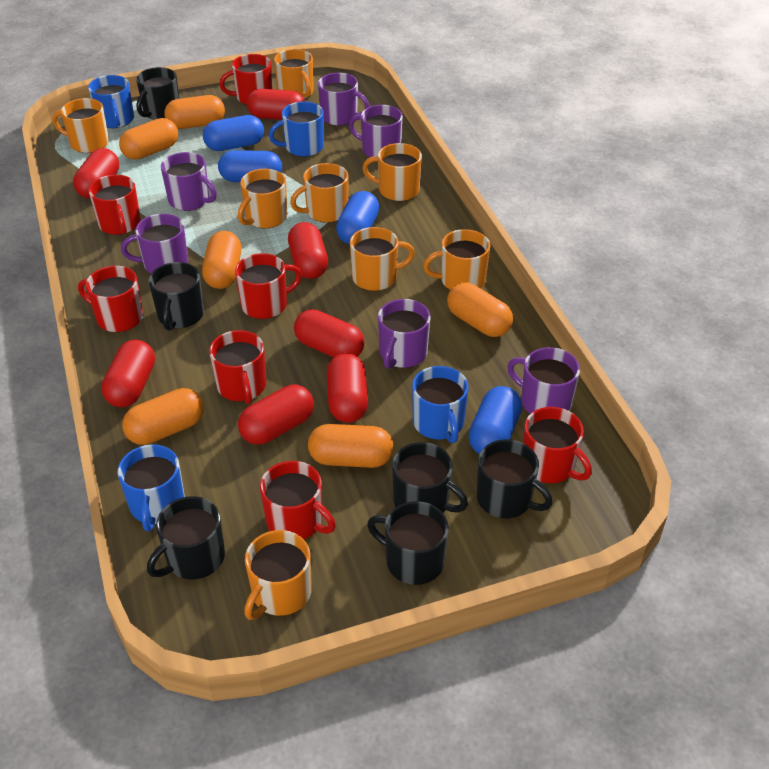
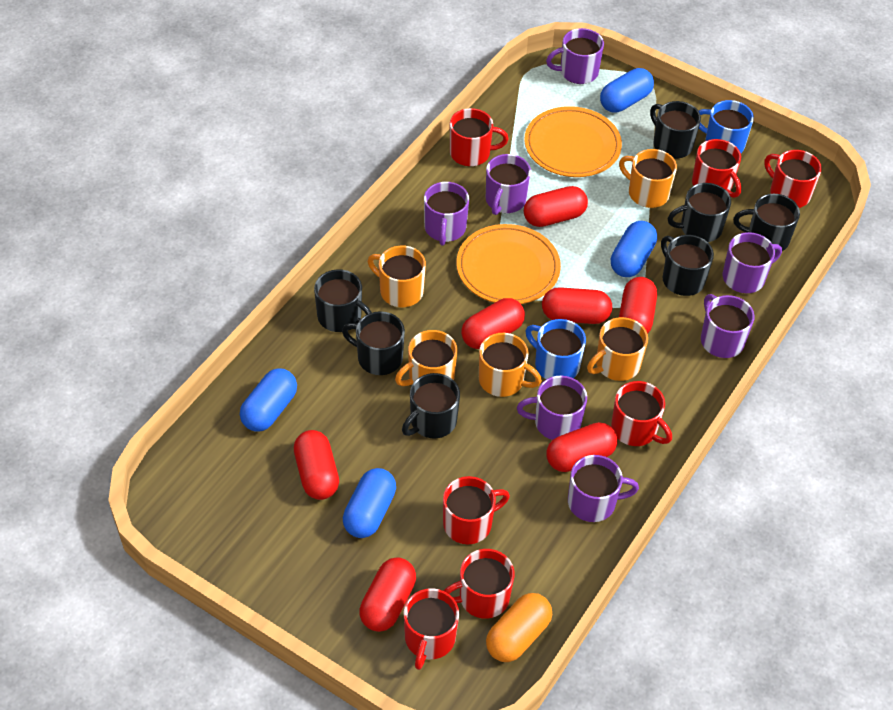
black mug: 6 -> 7
blue mug: 4 -> 2
orange capsule: 6 -> 1
orange mug: 8 -> 5
orange plate: 0 -> 2
purple mug: 6 -> 7

